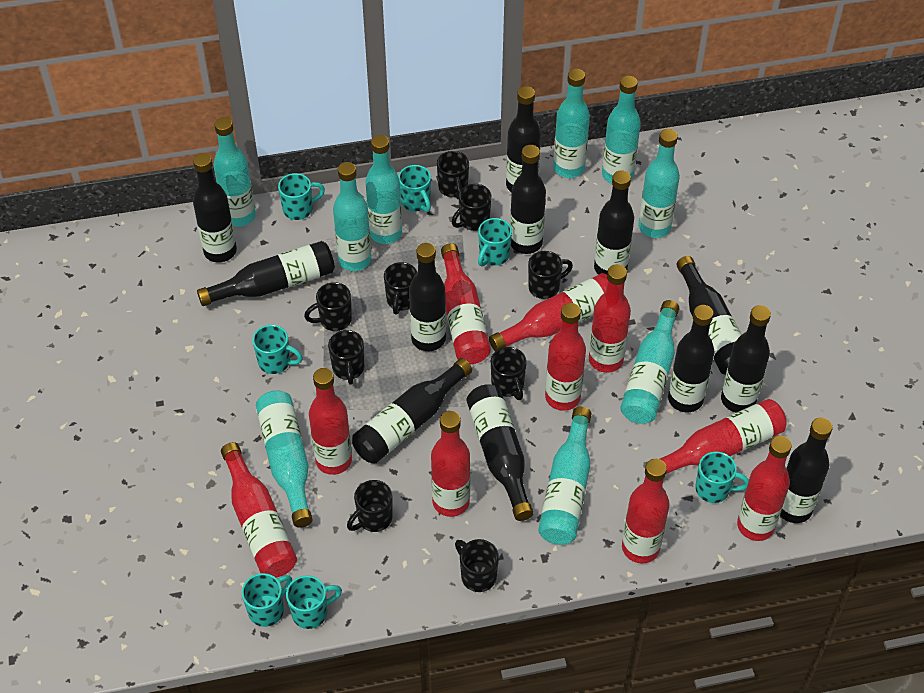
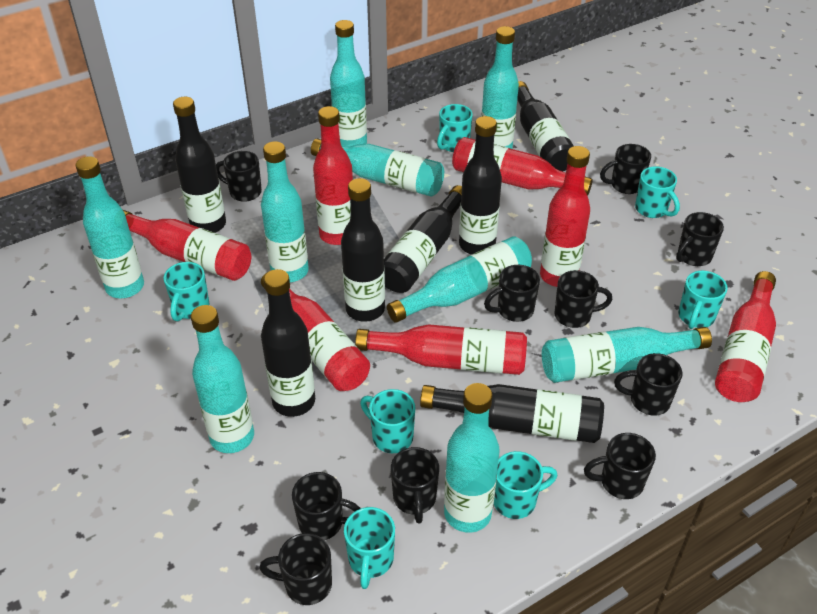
black bottle: 12 -> 7
black mug: 9 -> 10
red bottle: 10 -> 7

